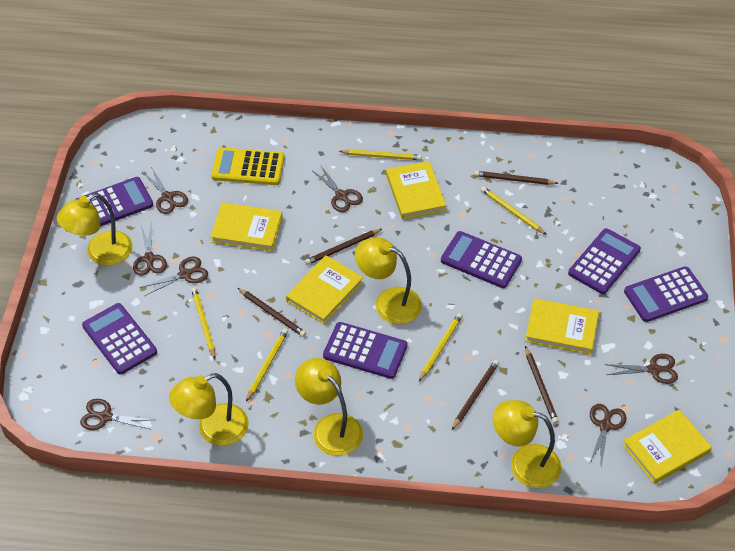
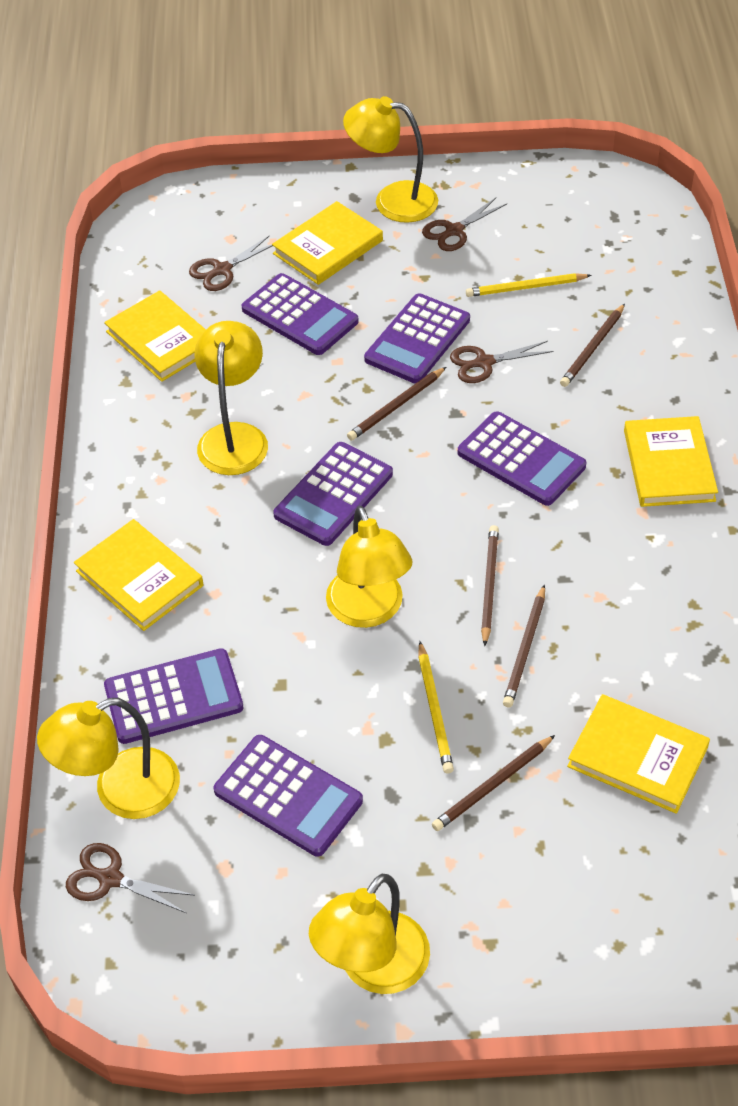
brown scissors: 7 -> 4
yellow calculator: 1 -> 0
yellow pencil: 5 -> 2

